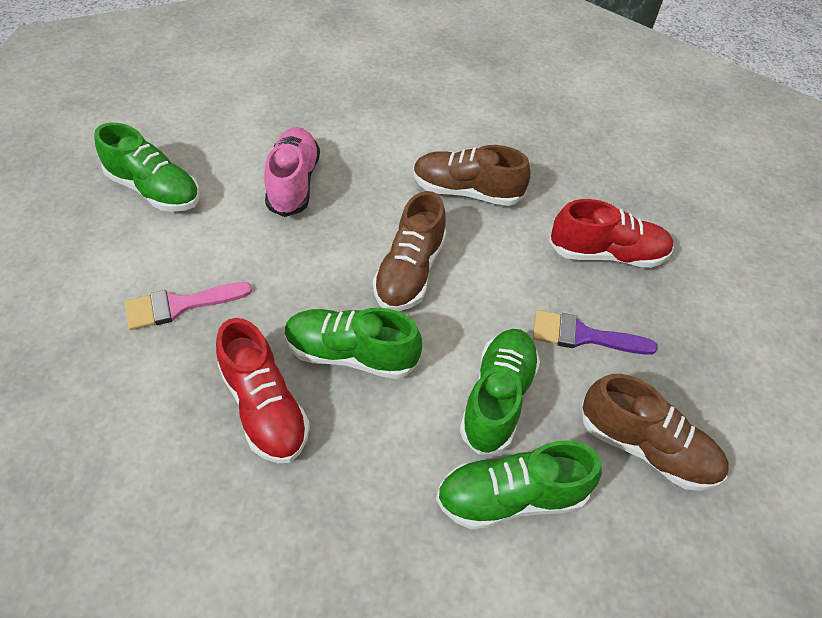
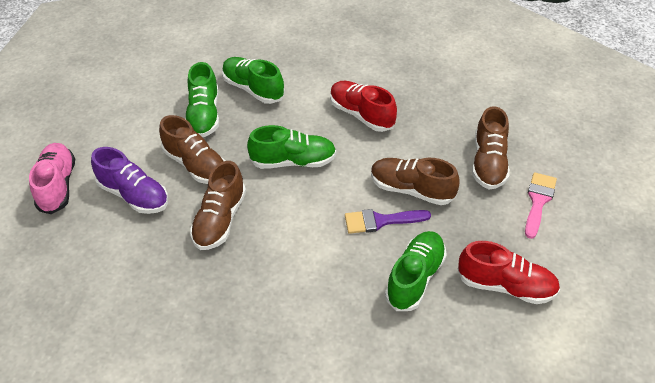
brown shoe: 3 -> 4
purple shoe: 0 -> 1

